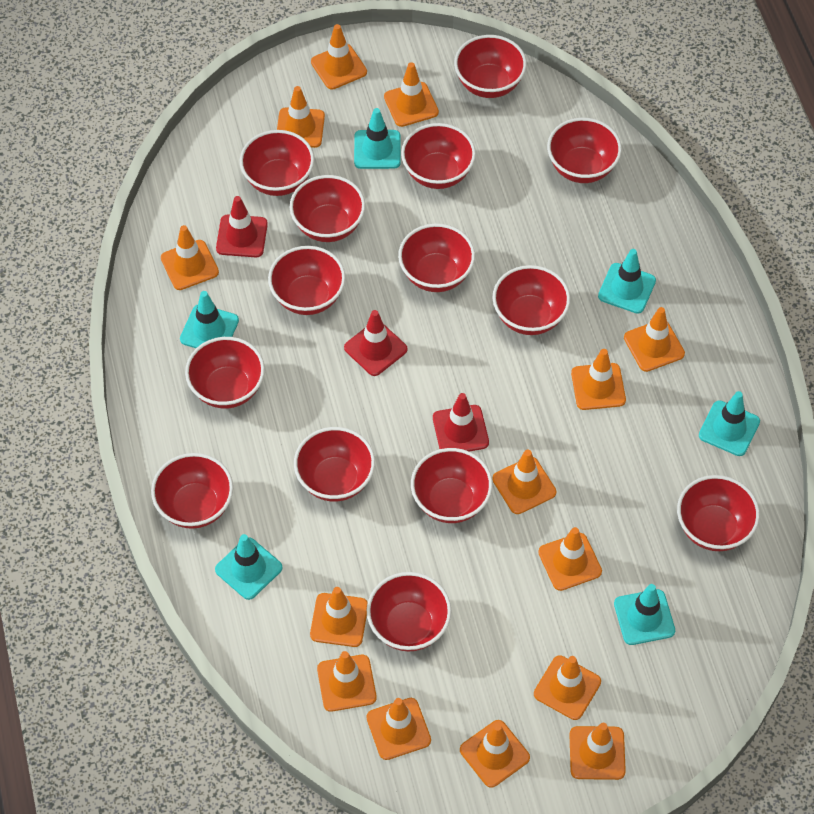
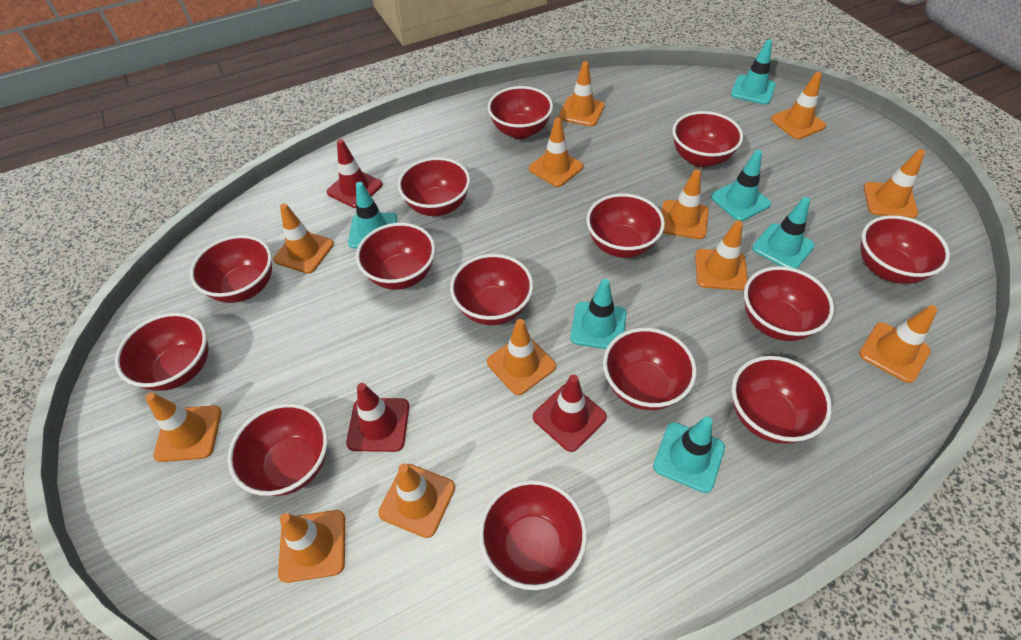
orange traffic cone: 14 -> 12

